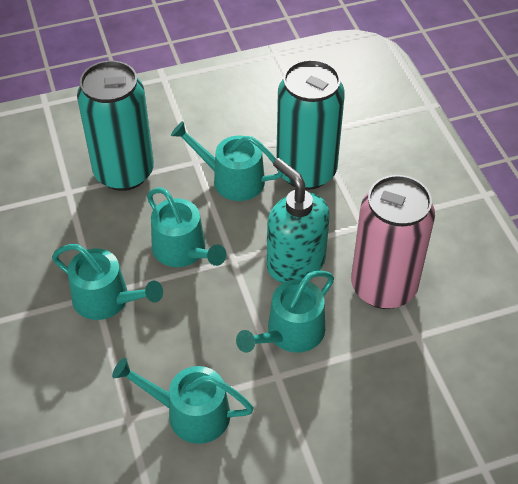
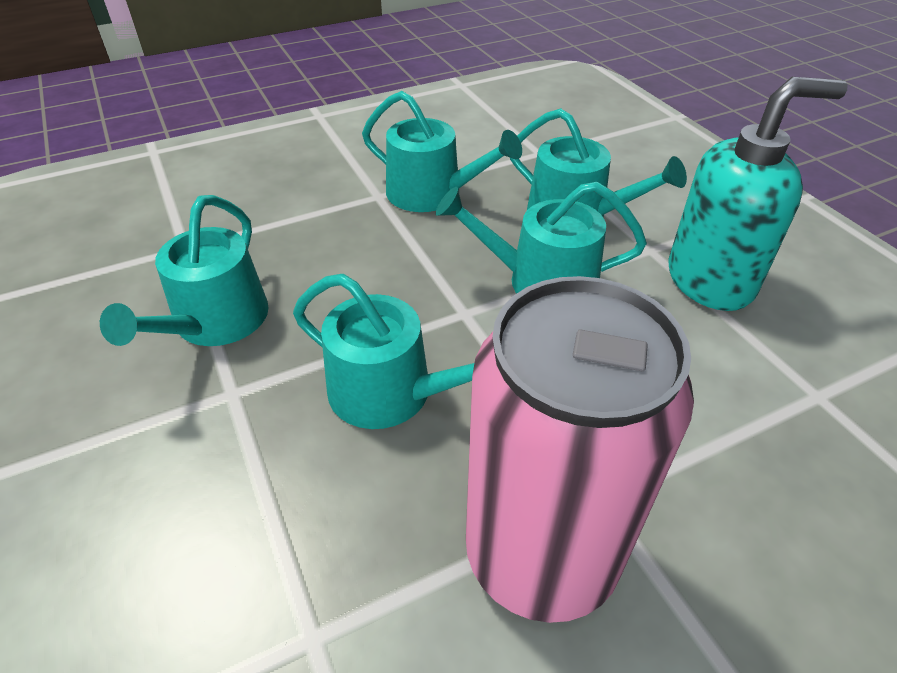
turquoise can: 2 -> 0

